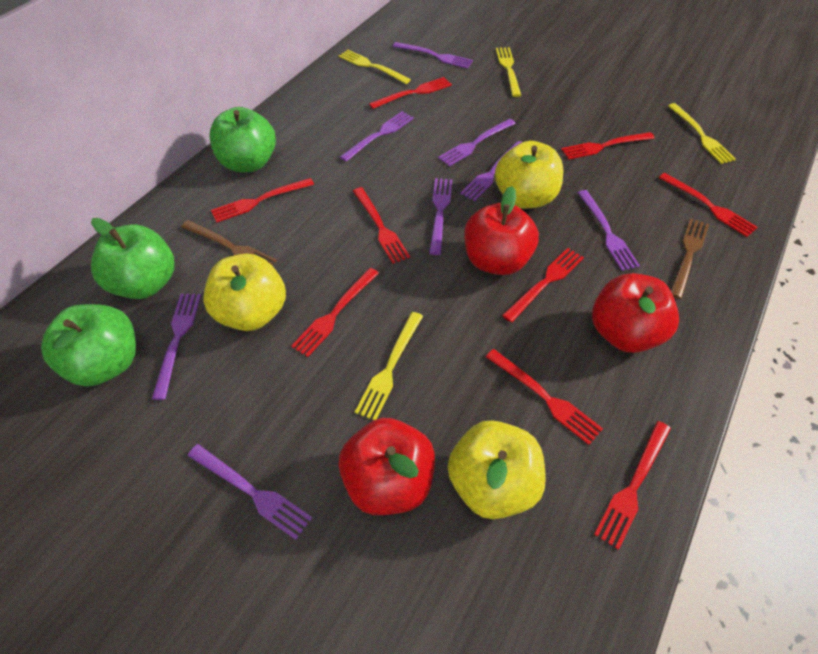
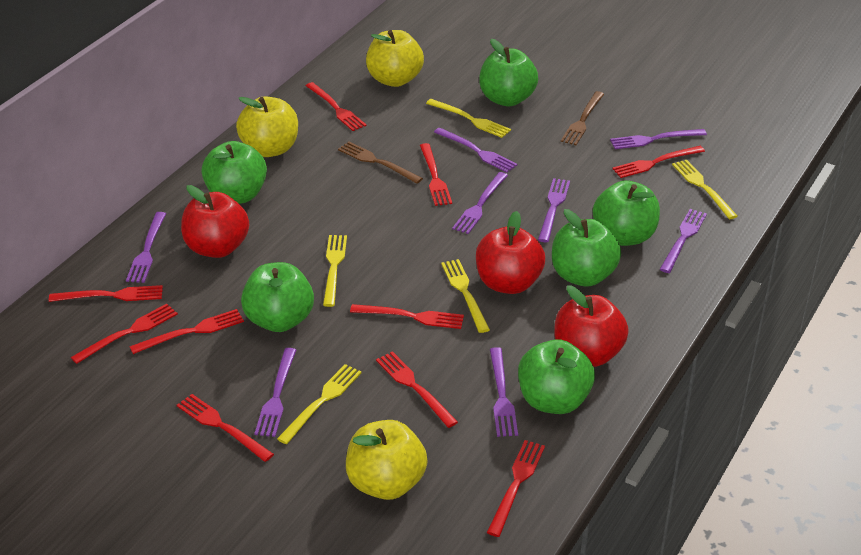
green apple: 3 -> 6
red fork: 9 -> 10
yellow fork: 4 -> 5

